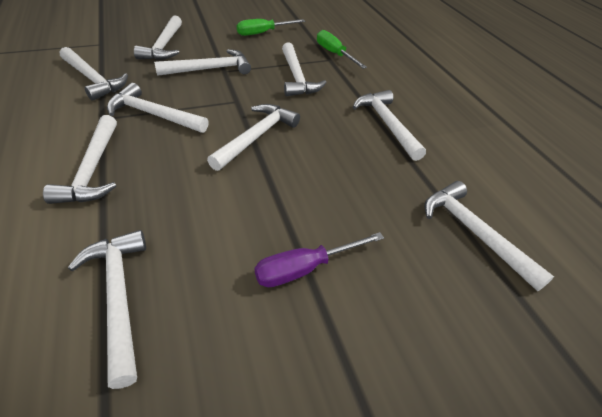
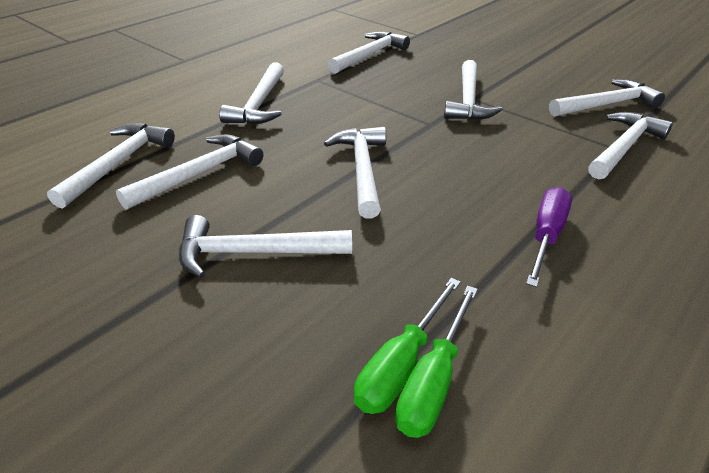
white hammer: 10 -> 9

